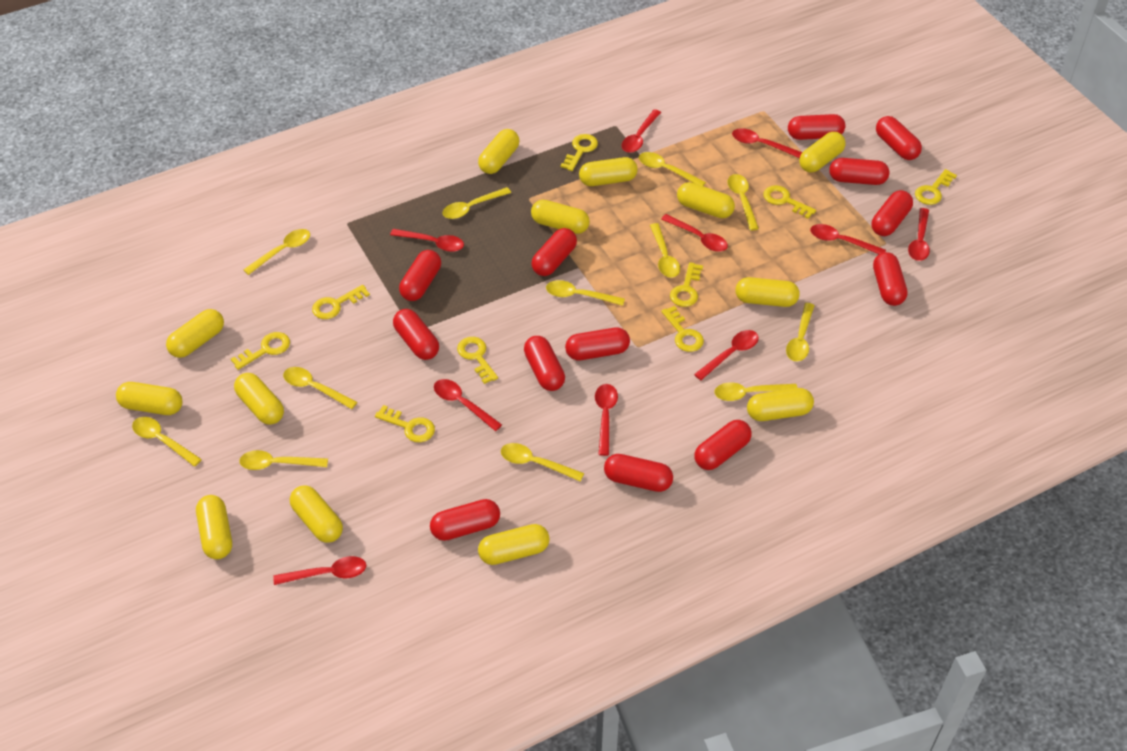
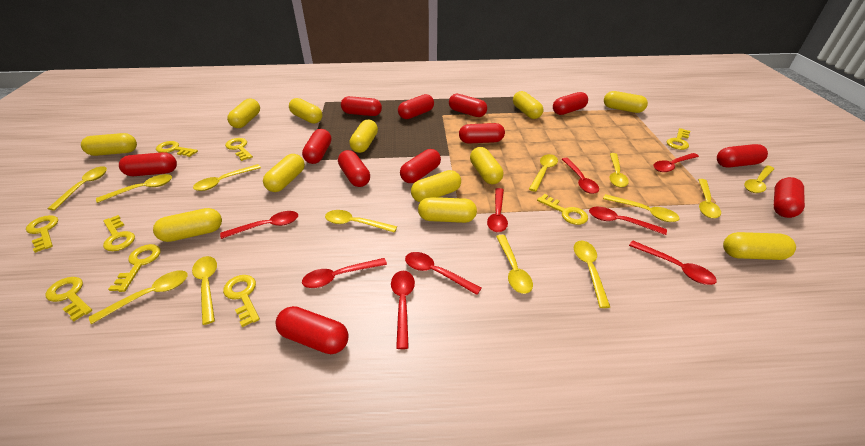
red capsule: 13 -> 12
red spoon: 10 -> 9
yellow capsule: 13 -> 12
yellow spoon: 12 -> 13

